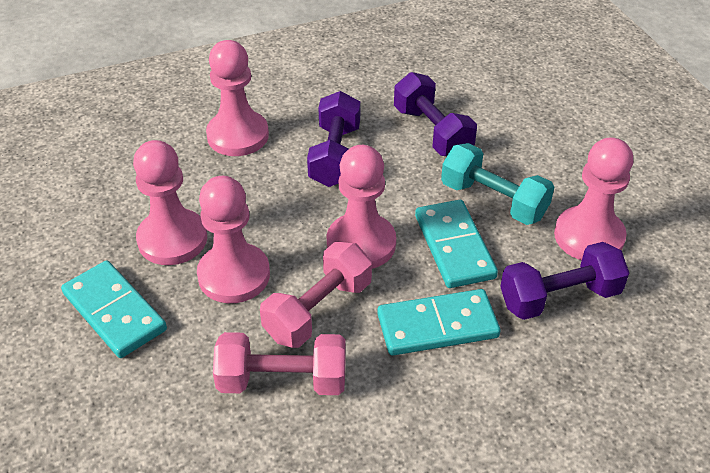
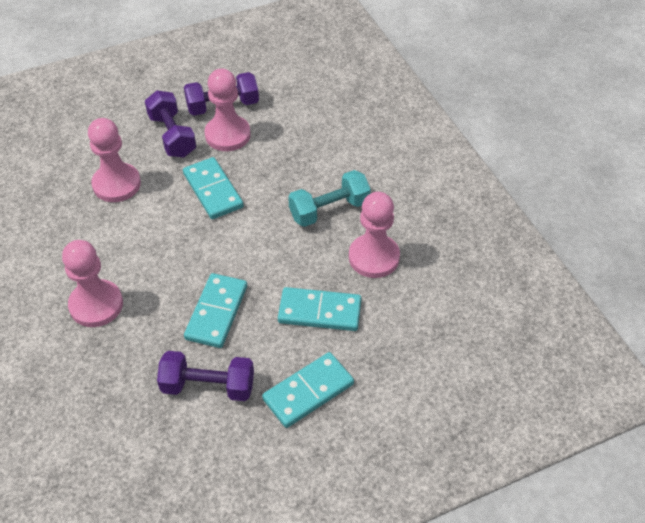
pink dumbbell: 2 -> 0
pink pawn: 5 -> 4
turquoise domino: 3 -> 4

